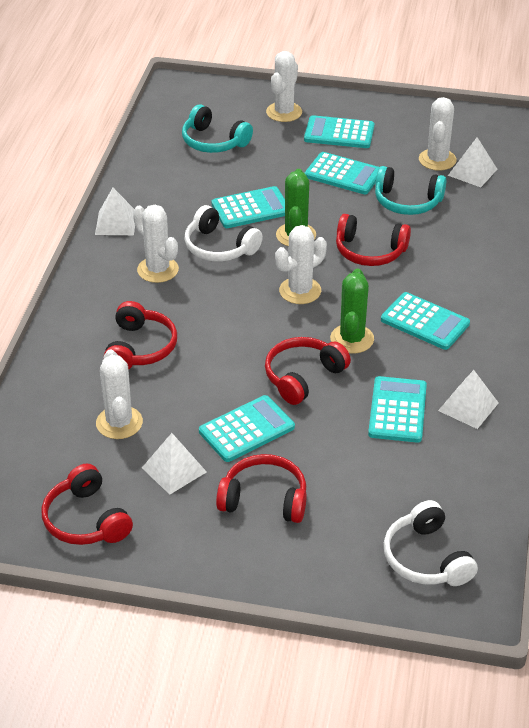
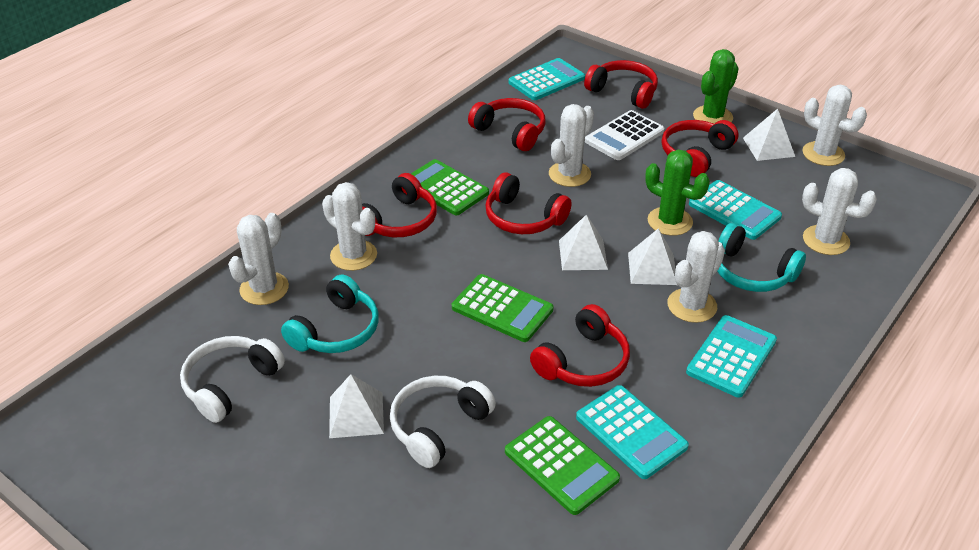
green calculator: 0 -> 3
red headphones: 5 -> 6
turquoise calculator: 6 -> 4
white cactus: 5 -> 6
white calculator: 0 -> 1

